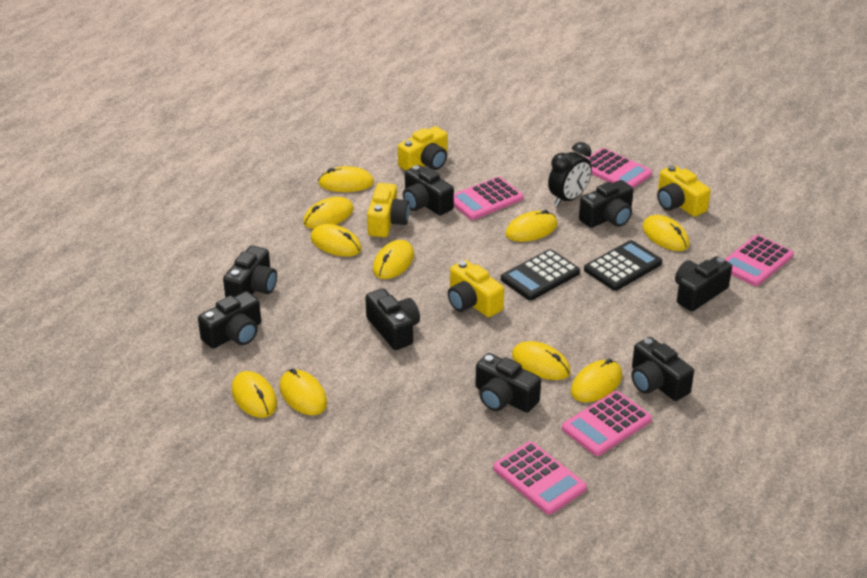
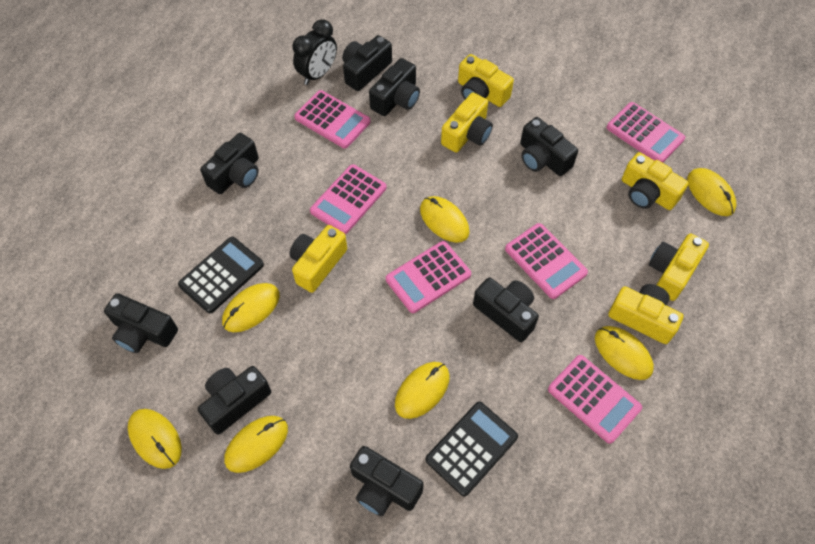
pink calculator: 5 -> 6
yellow camera: 4 -> 6
yellow mouse: 10 -> 7

